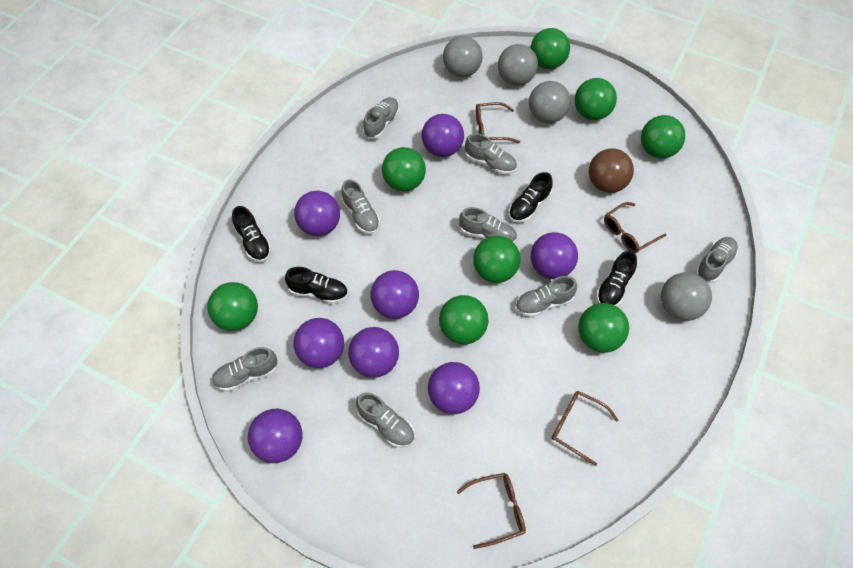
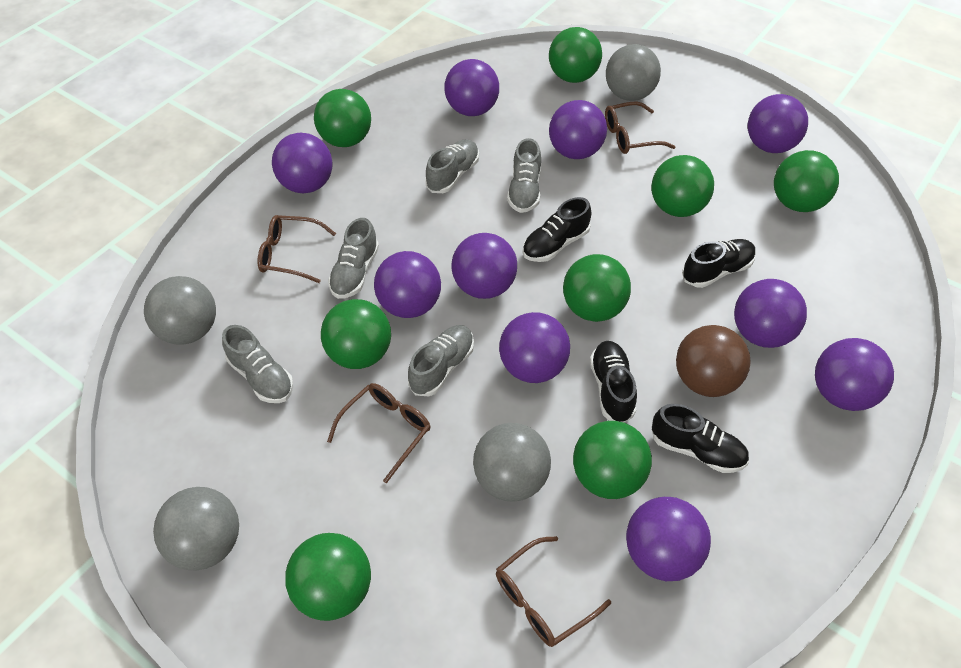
grey shoe: 8 -> 5
purple ball: 8 -> 10

